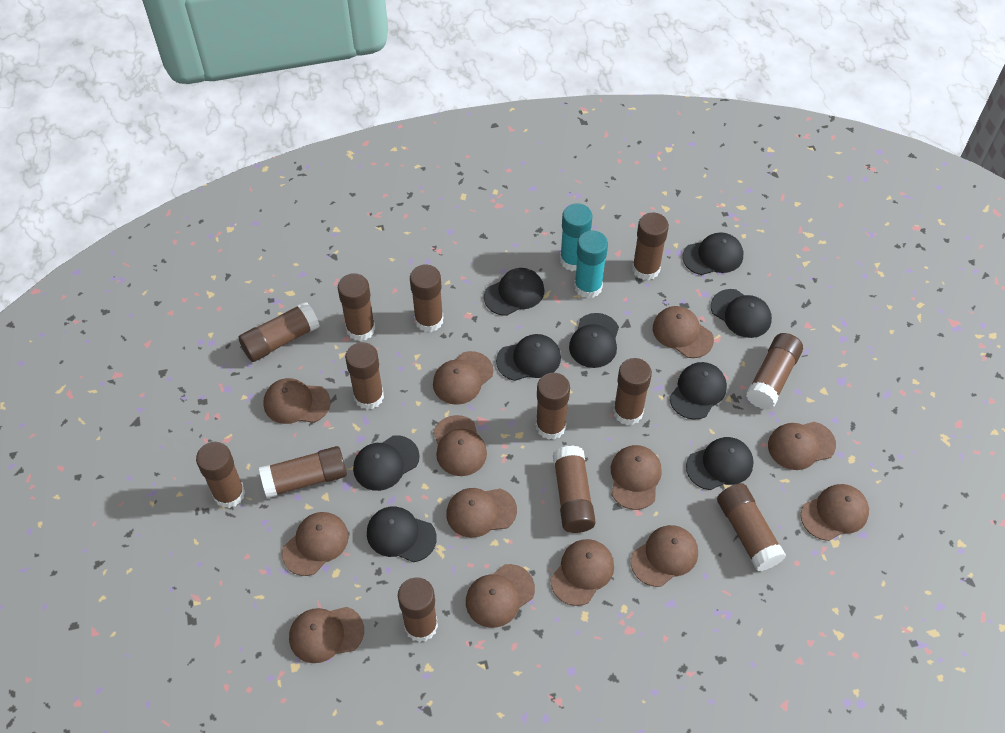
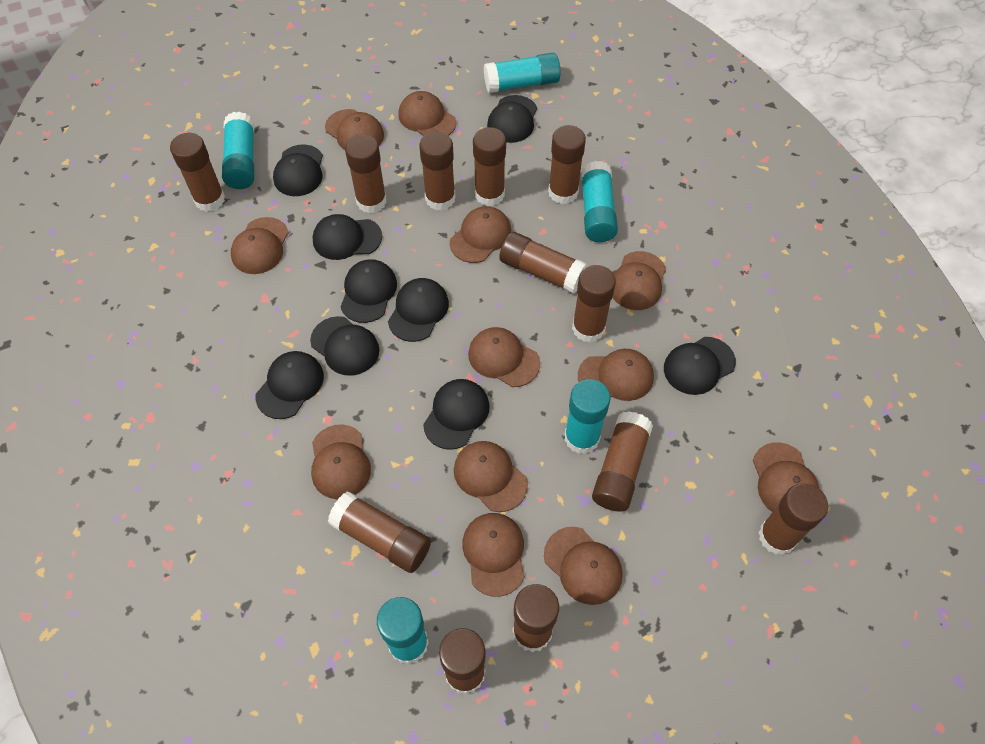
brown cap: 13 -> 12
brown glue stick: 13 -> 12
turquoise glue stick: 2 -> 5

